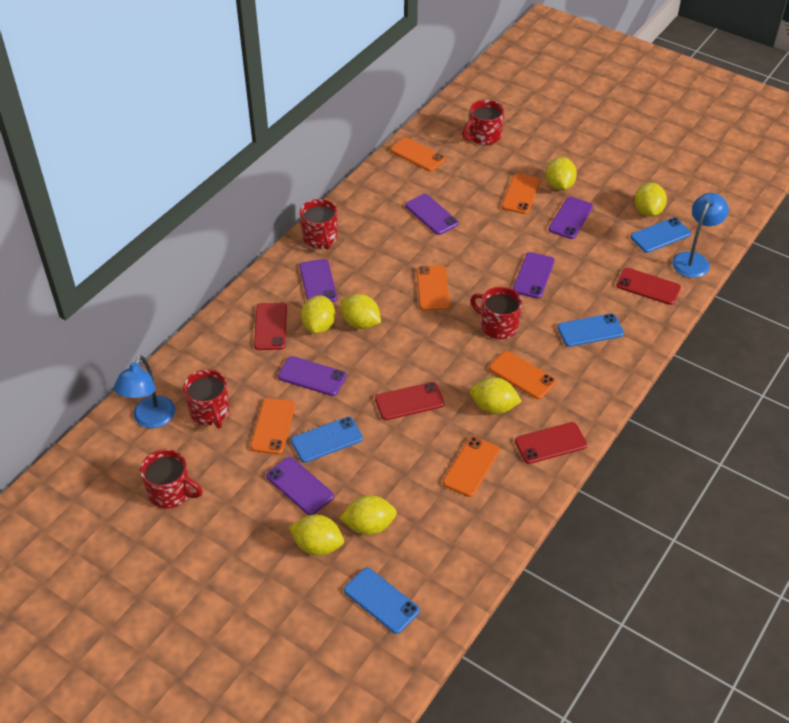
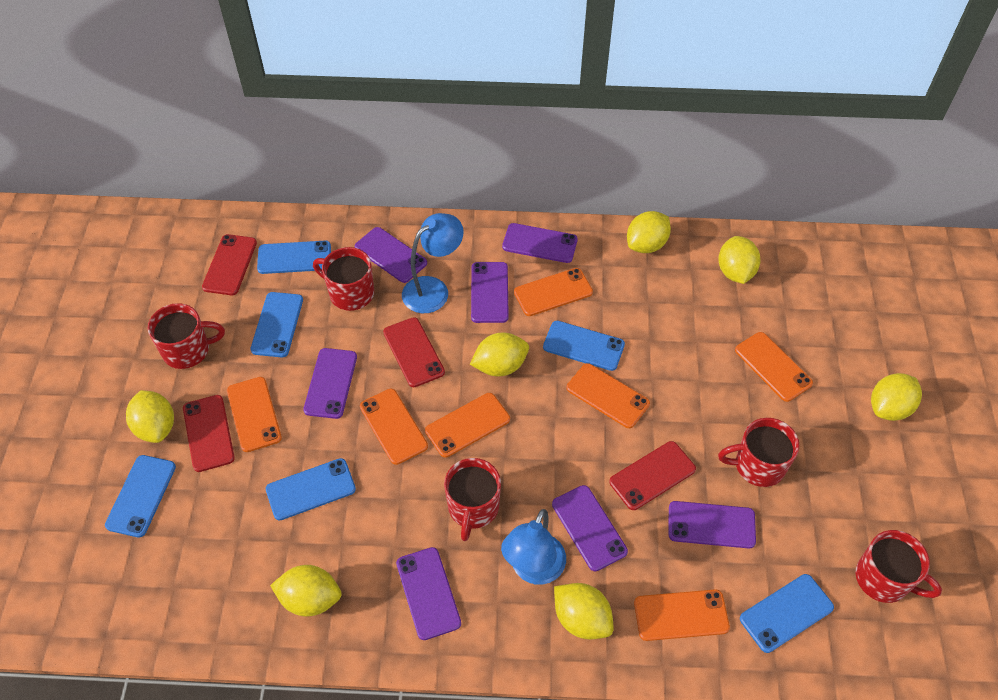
blue phone: 4 -> 6
orange phone: 6 -> 7
purple phone: 6 -> 7

